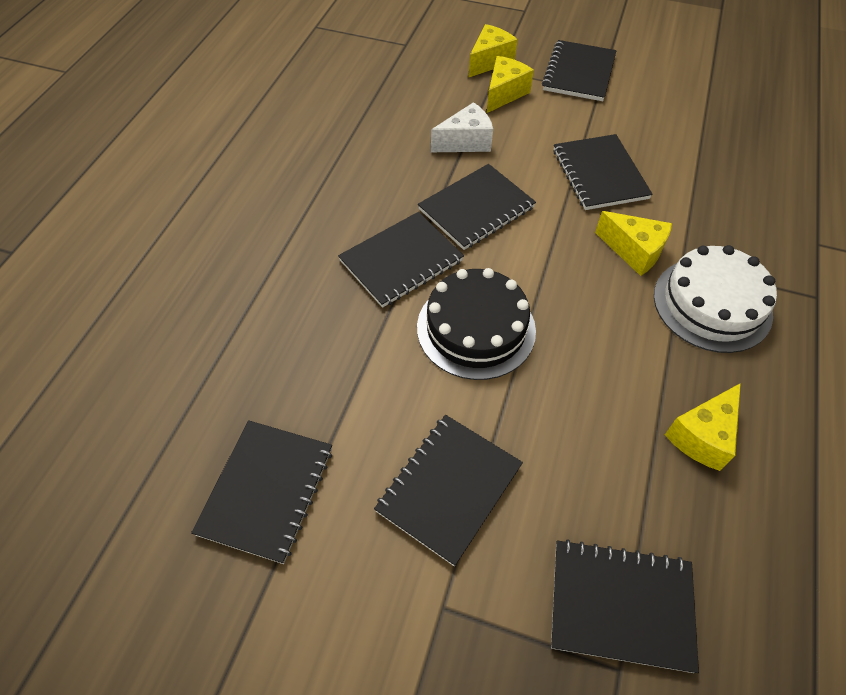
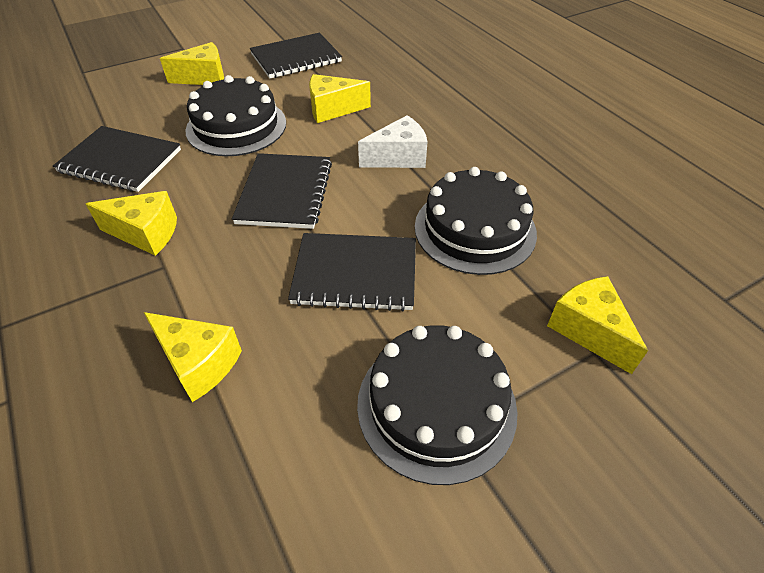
black cake: 1 -> 3
black notebook: 7 -> 4
white cake: 1 -> 0
yellow cheese: 4 -> 5

